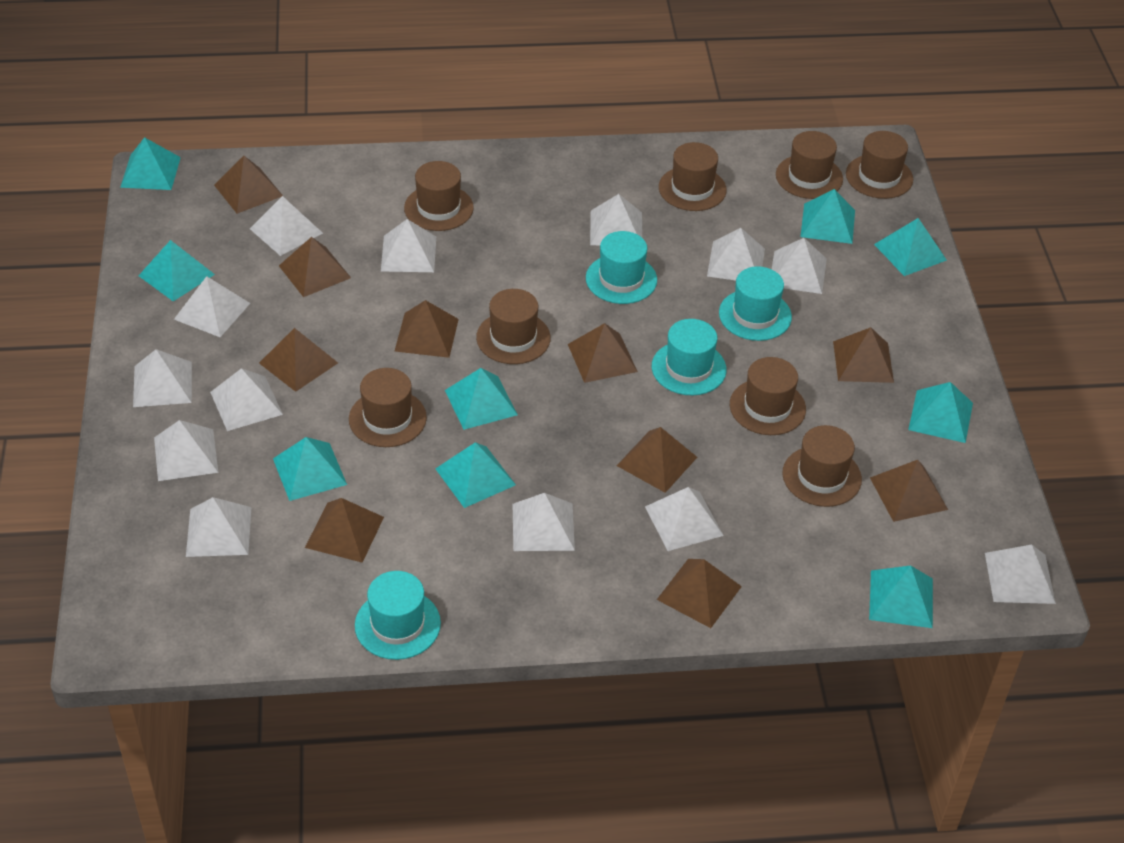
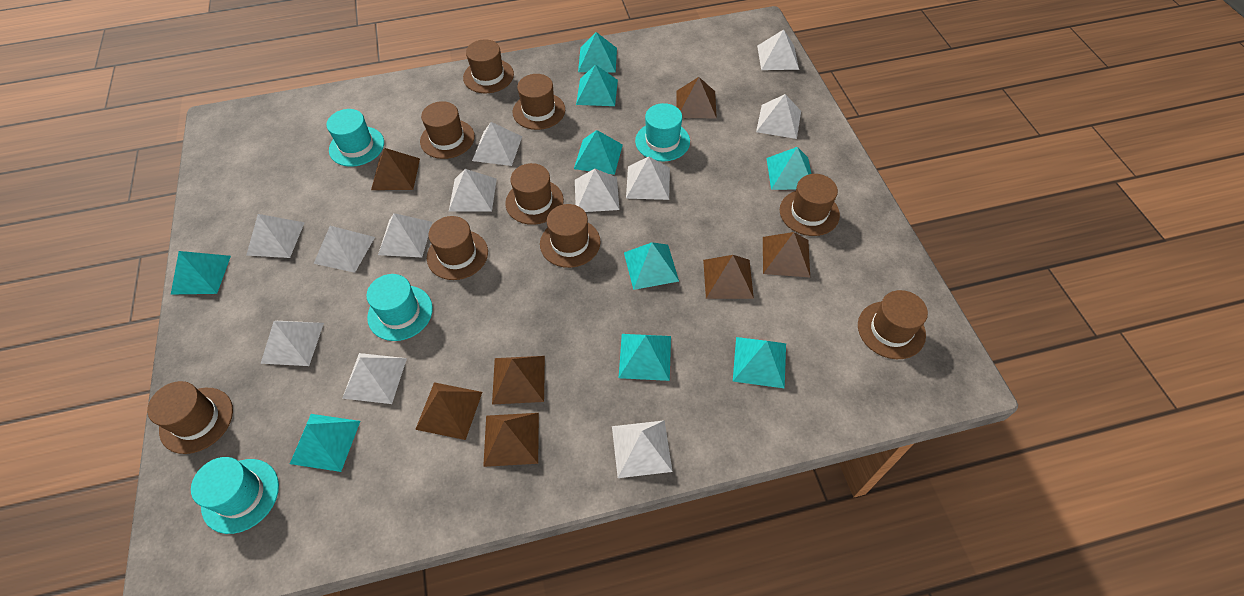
brown hat: 8 -> 9
brown pyramid: 10 -> 7
white pyramid: 13 -> 12

